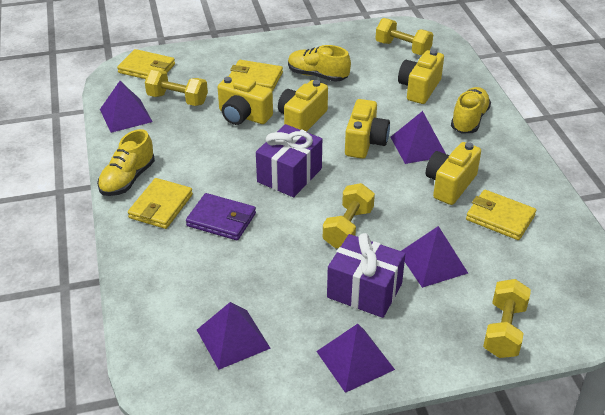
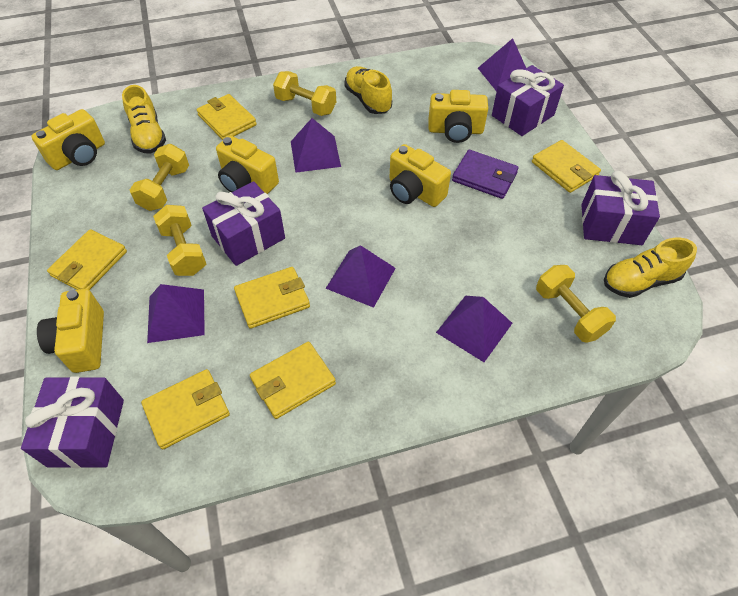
purple gift: 2 -> 4
yellow wallet: 4 -> 6

